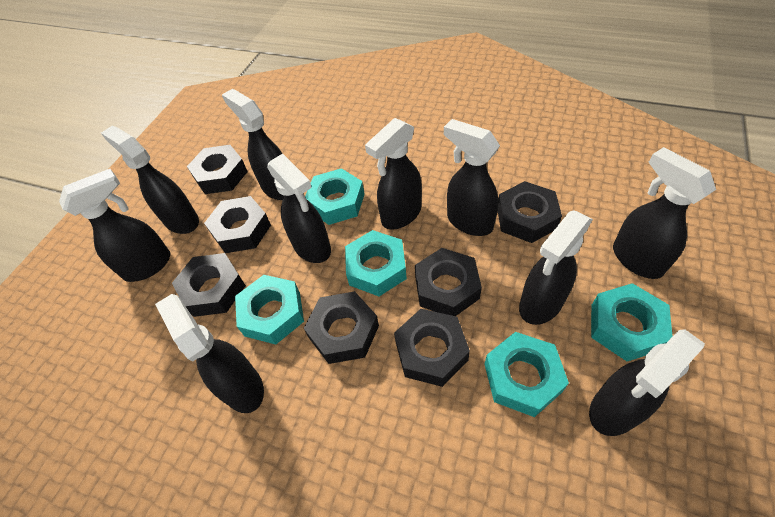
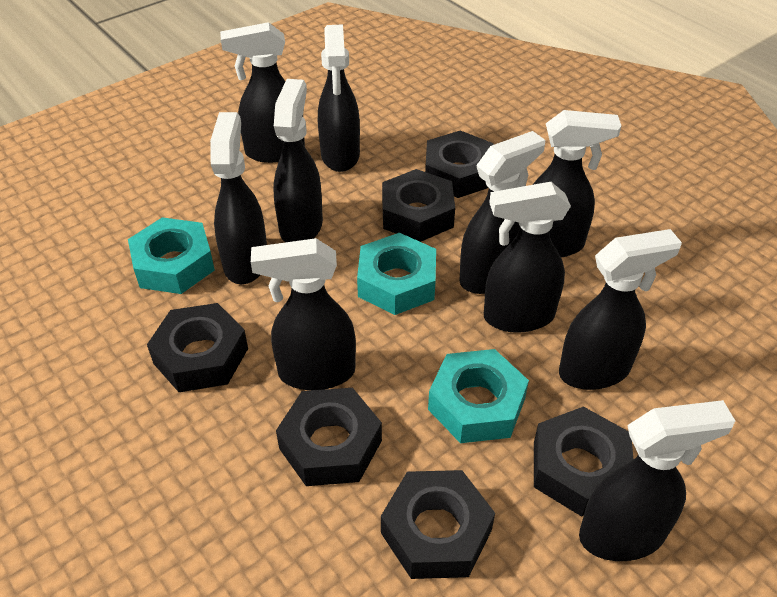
black nut: 7 -> 6
turquoise nut: 5 -> 3

